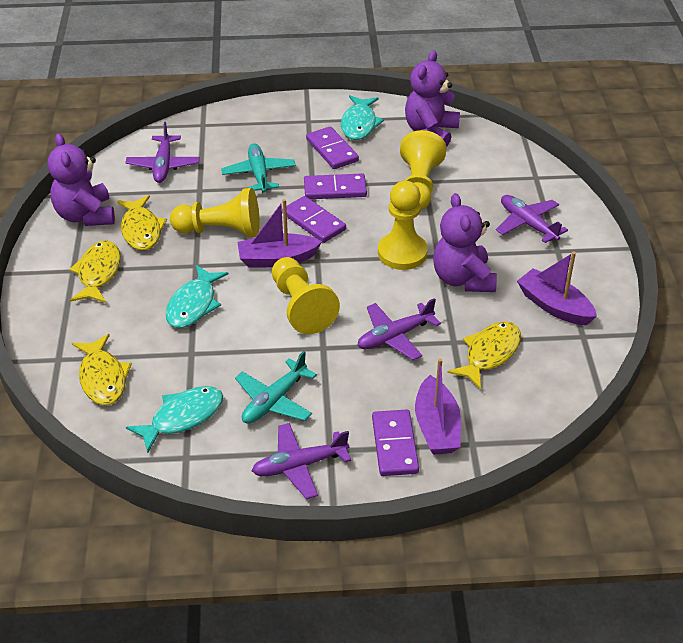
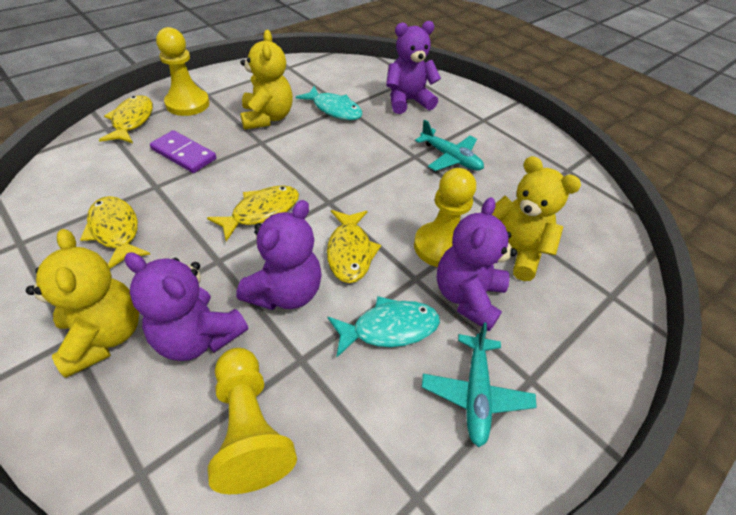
purple boat: 3 -> 0
purple domino: 4 -> 1
purple plane: 4 -> 0
purple teddy bear: 3 -> 4
turquoise fish: 3 -> 2
yellow pawn: 4 -> 3
yellow teddy bear: 0 -> 3

